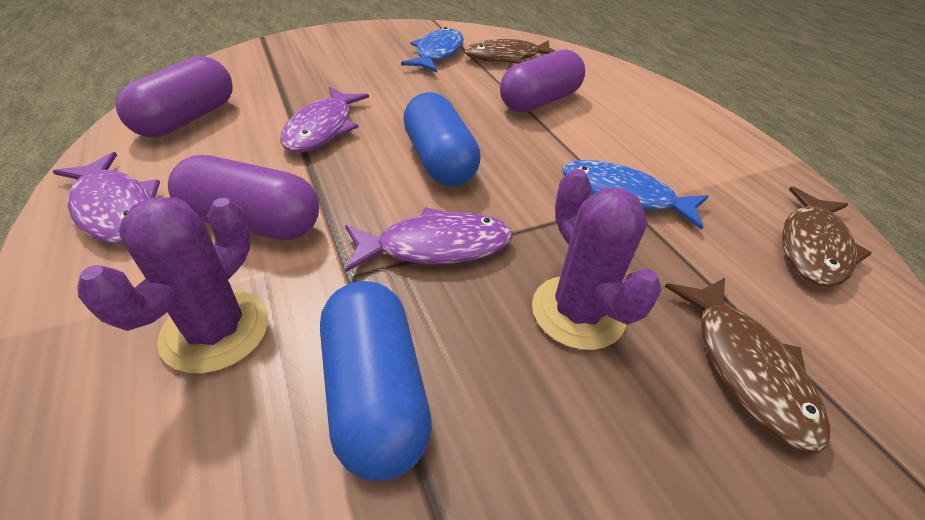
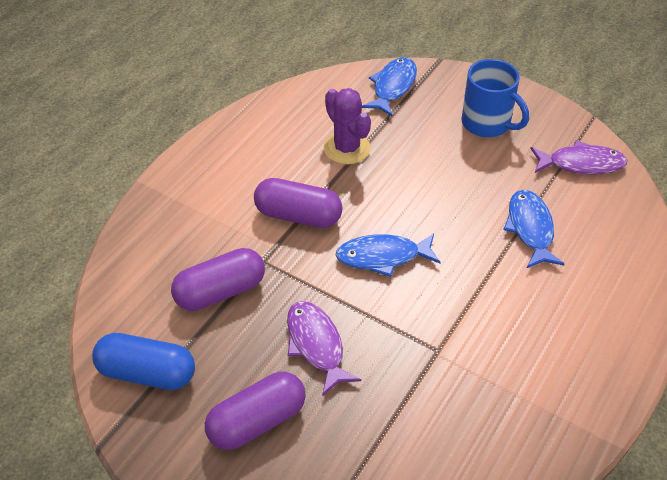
blue capsule: 2 -> 1
blue fish: 2 -> 3
blue mug: 0 -> 1
brown fish: 3 -> 0
purple cactus: 2 -> 1
purple fish: 3 -> 2

